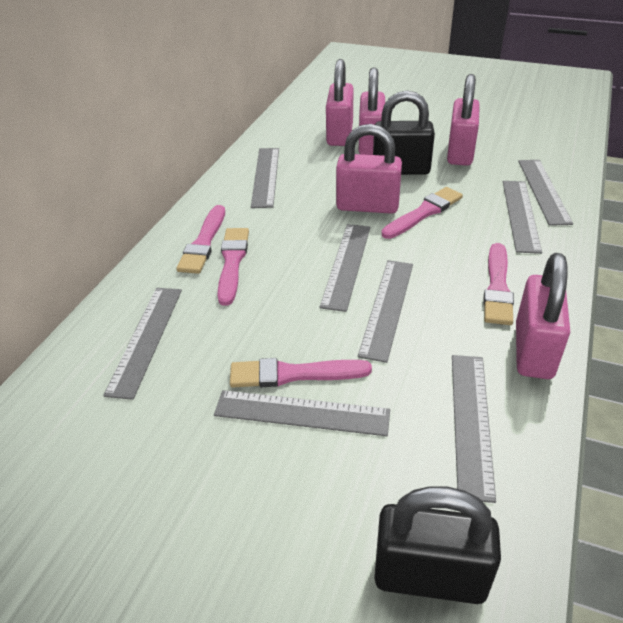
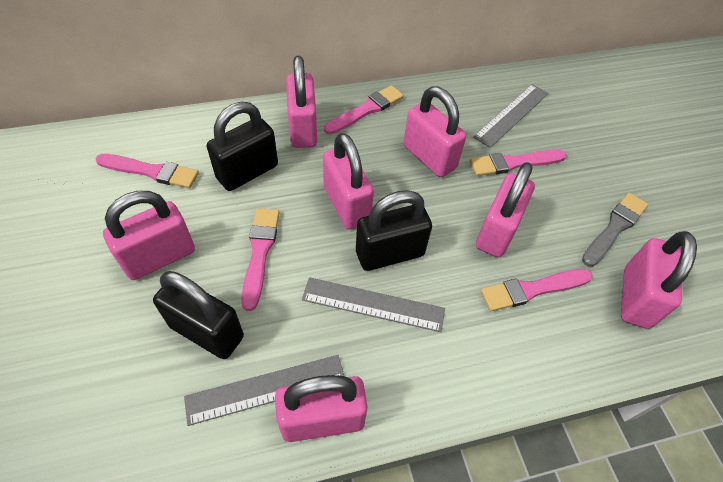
black padlock: 2 -> 3
grey brush: 0 -> 1
grey ruler: 8 -> 3
pink padlock: 5 -> 7

